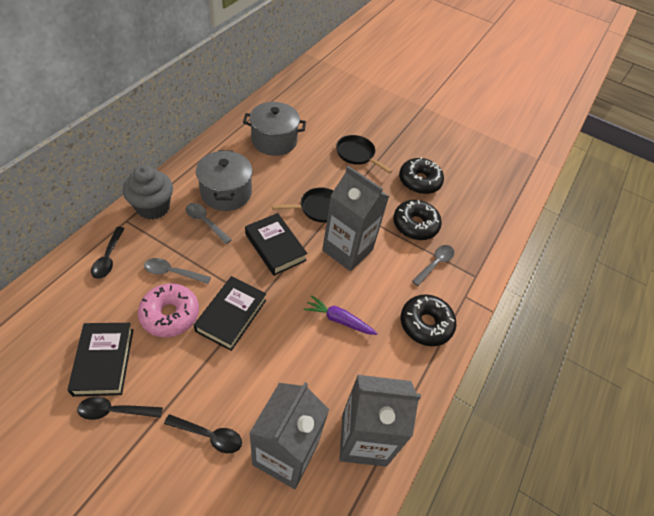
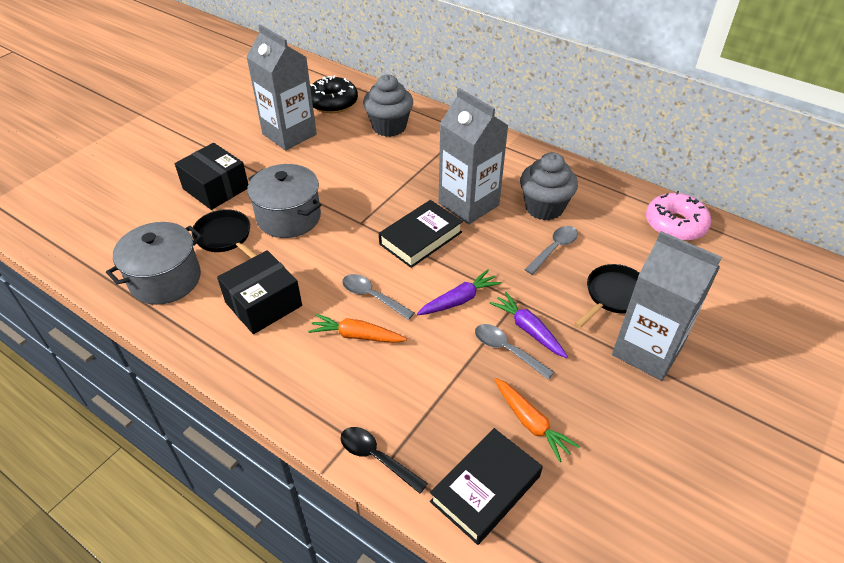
black book: 3 -> 2
black box: 0 -> 2
black donut: 3 -> 1
black spoon: 3 -> 1
grey cupcake: 1 -> 2
orange carrot: 0 -> 2
purple carrot: 1 -> 2

